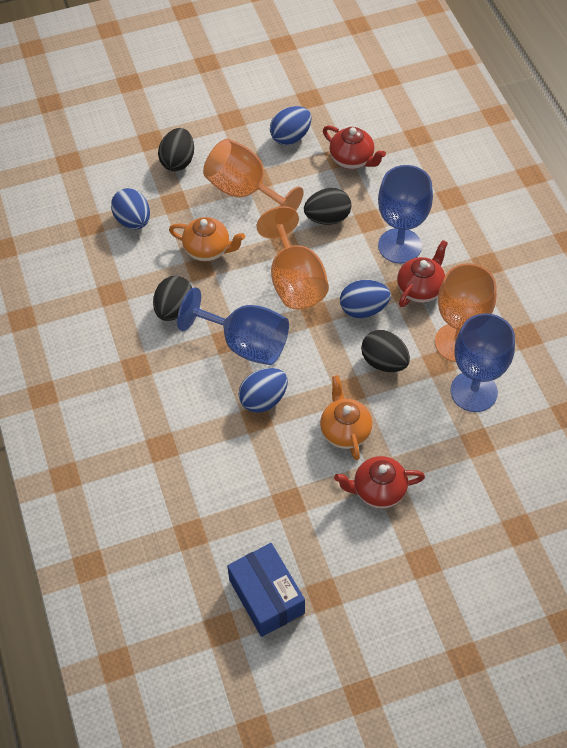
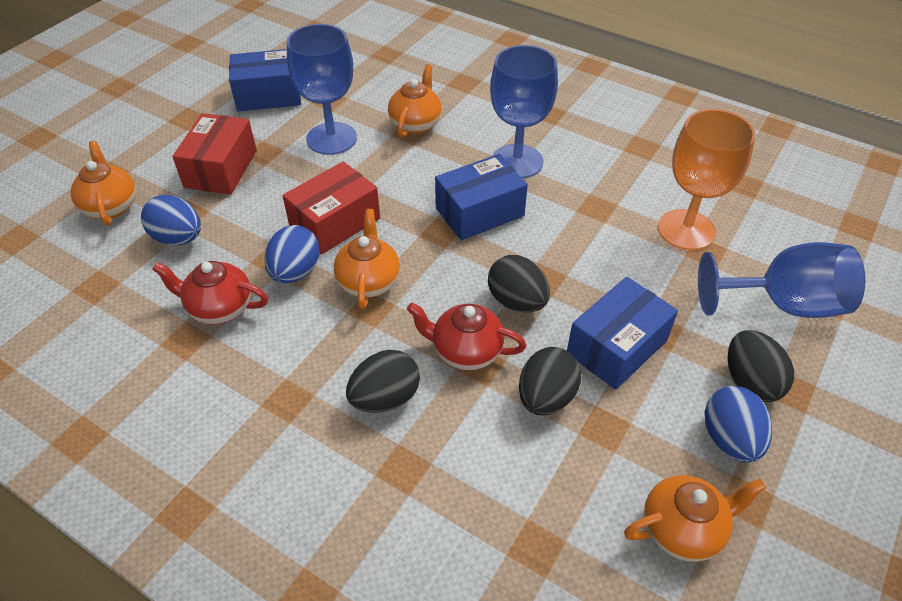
blue box: 1 -> 3
blue egg: 4 -> 3
orange goblet: 3 -> 1
orange teapot: 2 -> 4
red box: 0 -> 2
red teapot: 3 -> 2

